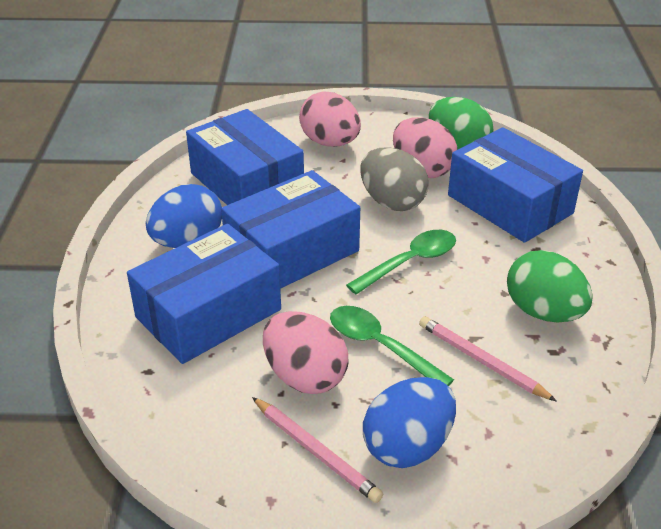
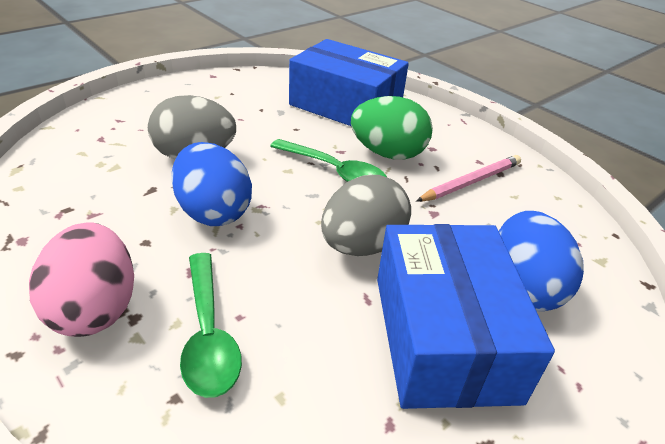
blue box: 4 -> 2
green egg: 2 -> 1
grey egg: 1 -> 2
pink egg: 3 -> 1
pink pencil: 2 -> 1

